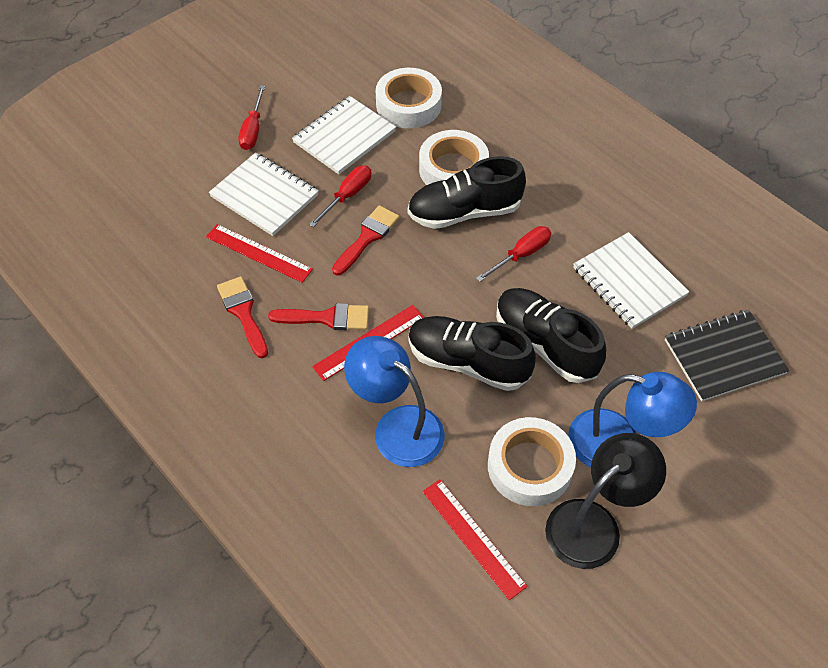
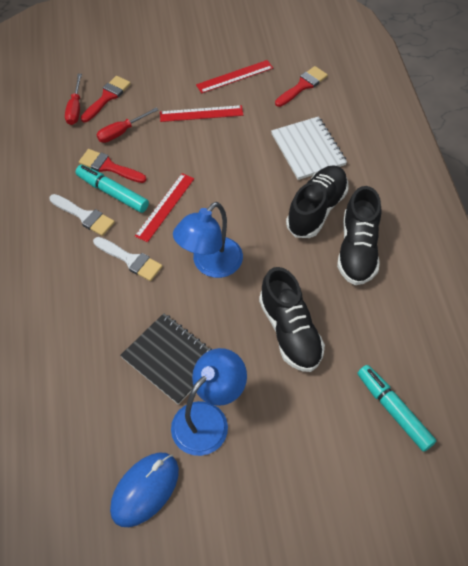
black lamp: 1 -> 0
blue mouse: 0 -> 1
red screwdriver: 3 -> 2
turquoise marker: 0 -> 2
white brush: 0 -> 2
white notebook: 3 -> 1
white tape: 3 -> 0

